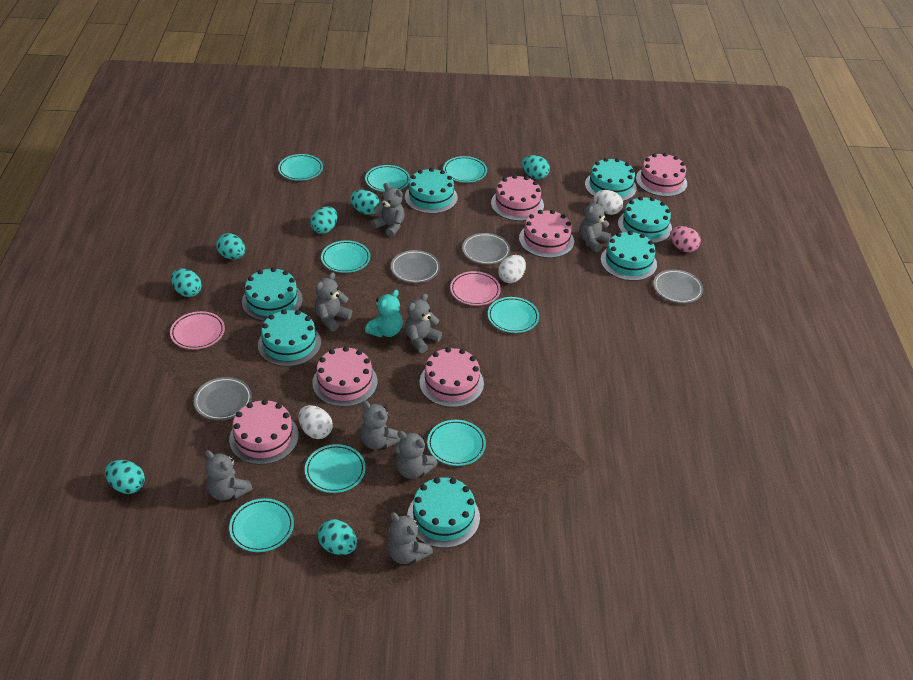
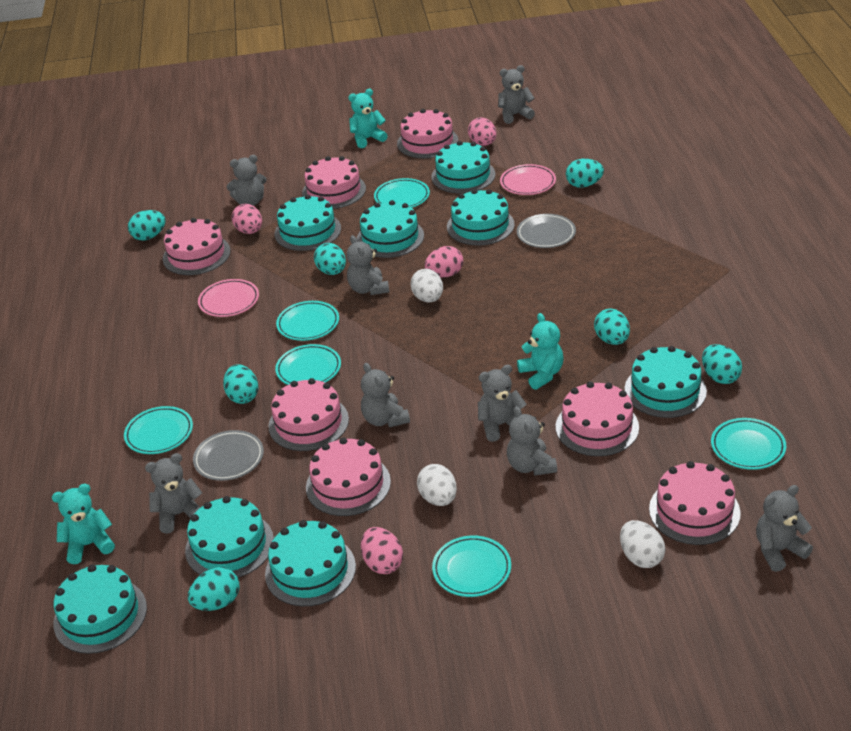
grey plate: 4 -> 2
pink cake: 6 -> 7
pink egg: 1 -> 4
turquoise cake: 7 -> 8
turquoise plate: 8 -> 6
turquoise teddy bear: 1 -> 3

